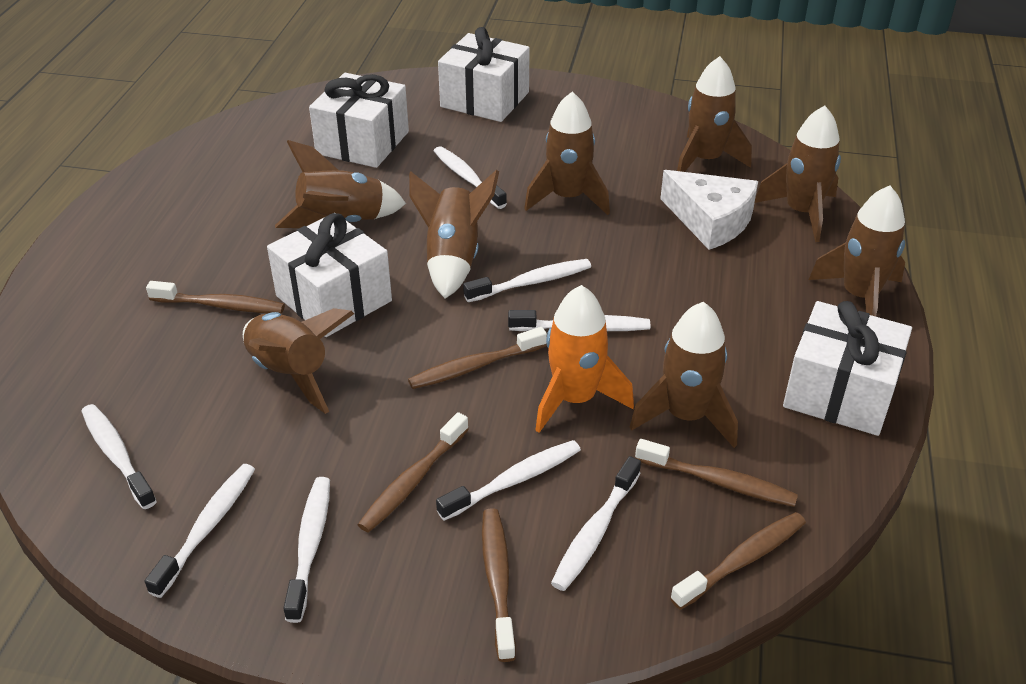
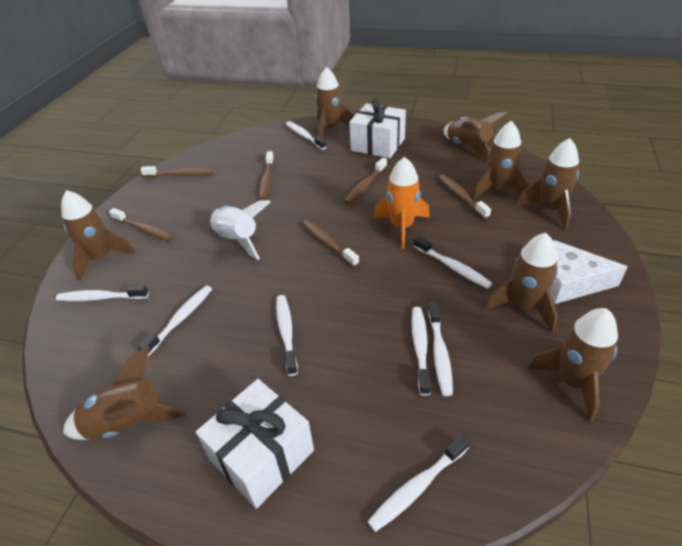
white gift: 4 -> 2
white rocket: 0 -> 1

